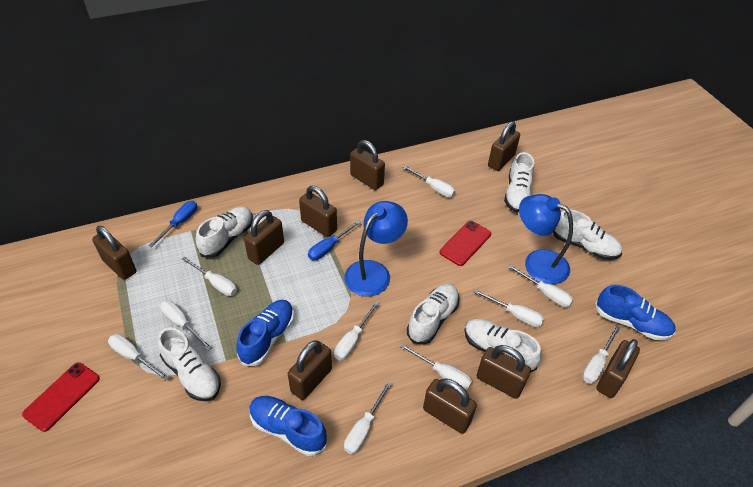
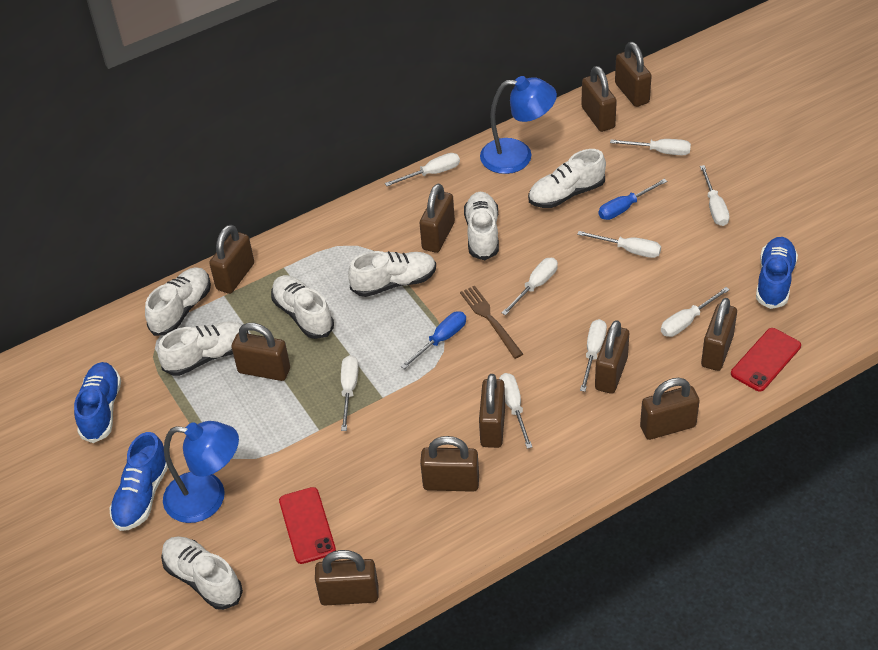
brown fork: 0 -> 1
brown padlock: 9 -> 11
white screwdriver: 10 -> 9
white shoe: 6 -> 7

